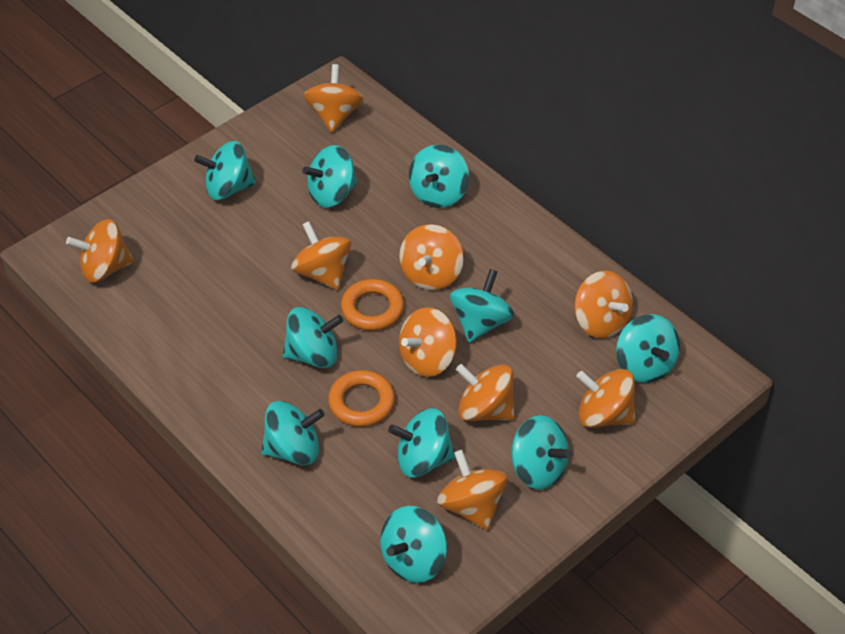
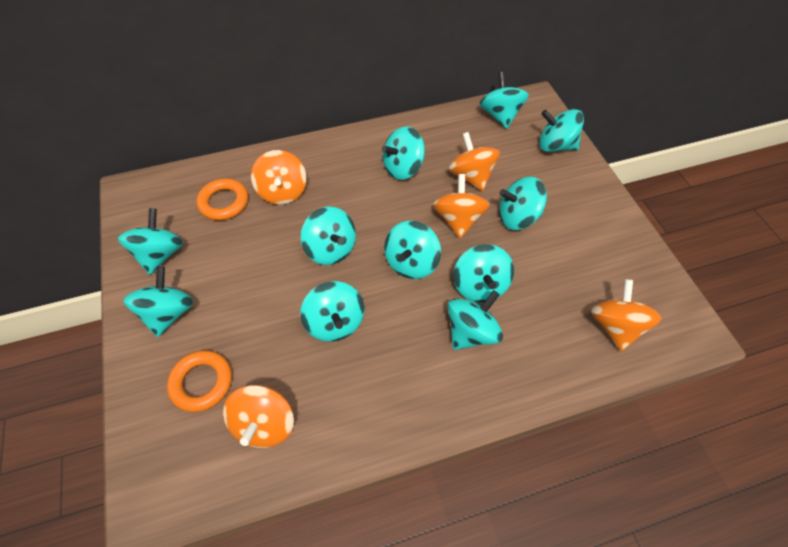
orange spinning top: 9 -> 5
turquoise spinning top: 10 -> 11

